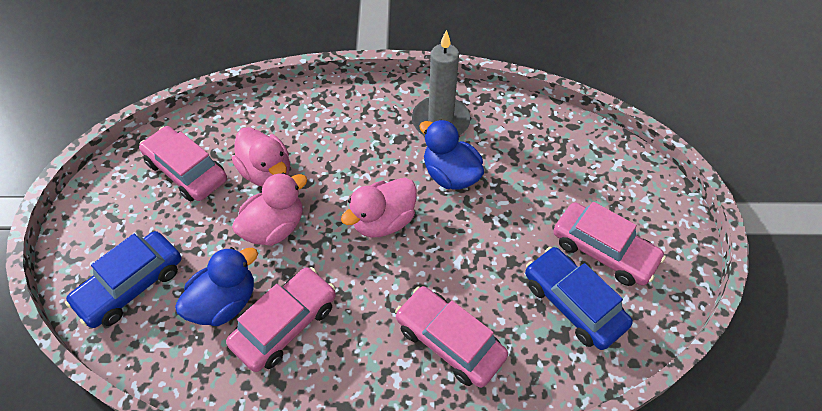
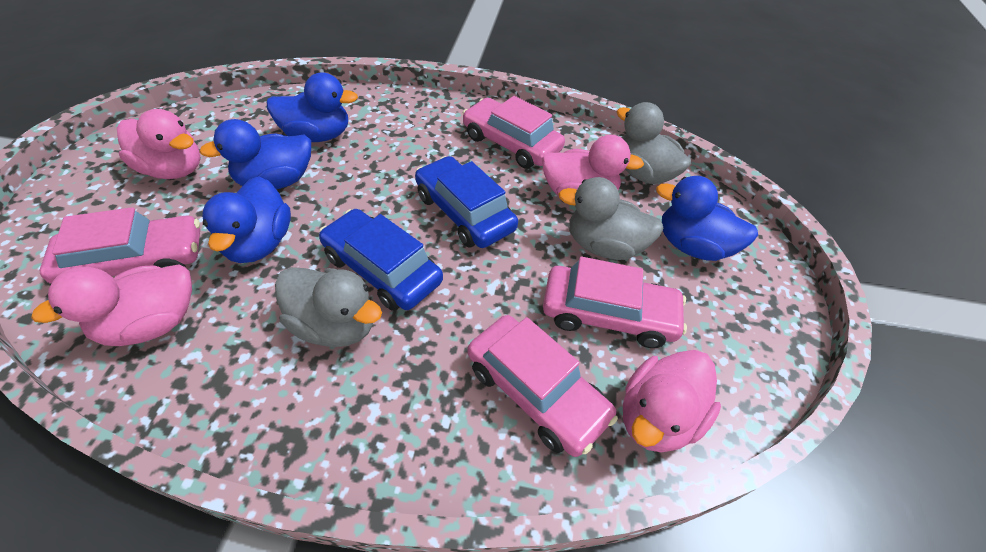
blue duck: 2 -> 4
grey candle: 1 -> 0
grey duck: 0 -> 3
pink duck: 3 -> 4

